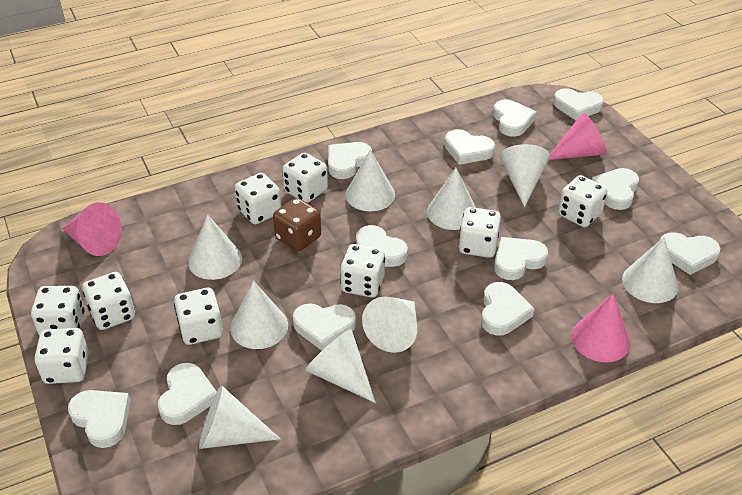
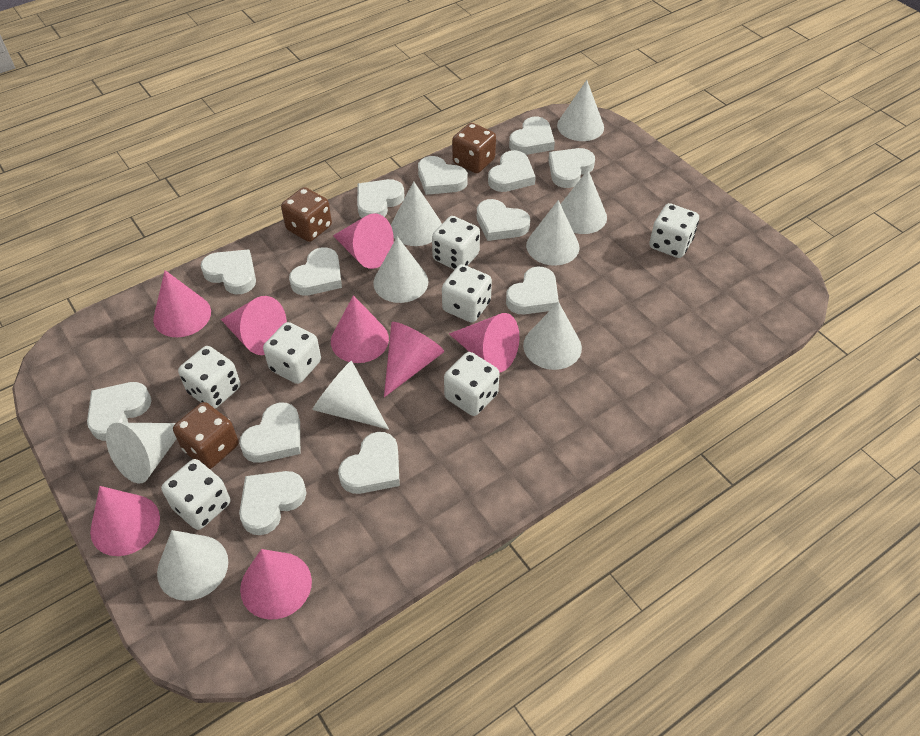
brown dice: 1 -> 3
pink cone: 3 -> 8
white dice: 9 -> 7
white heart: 12 -> 13

